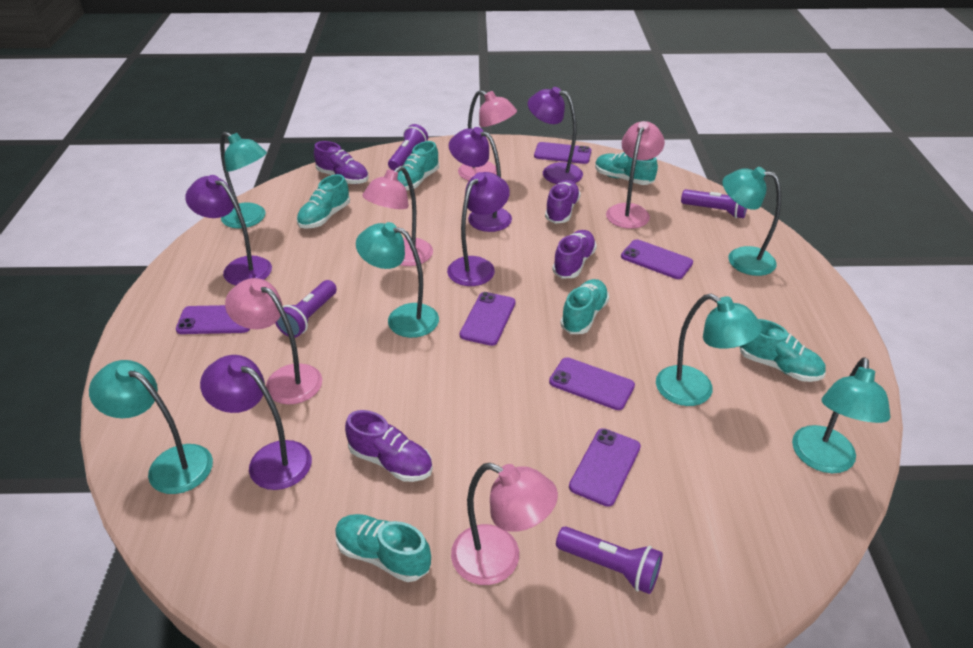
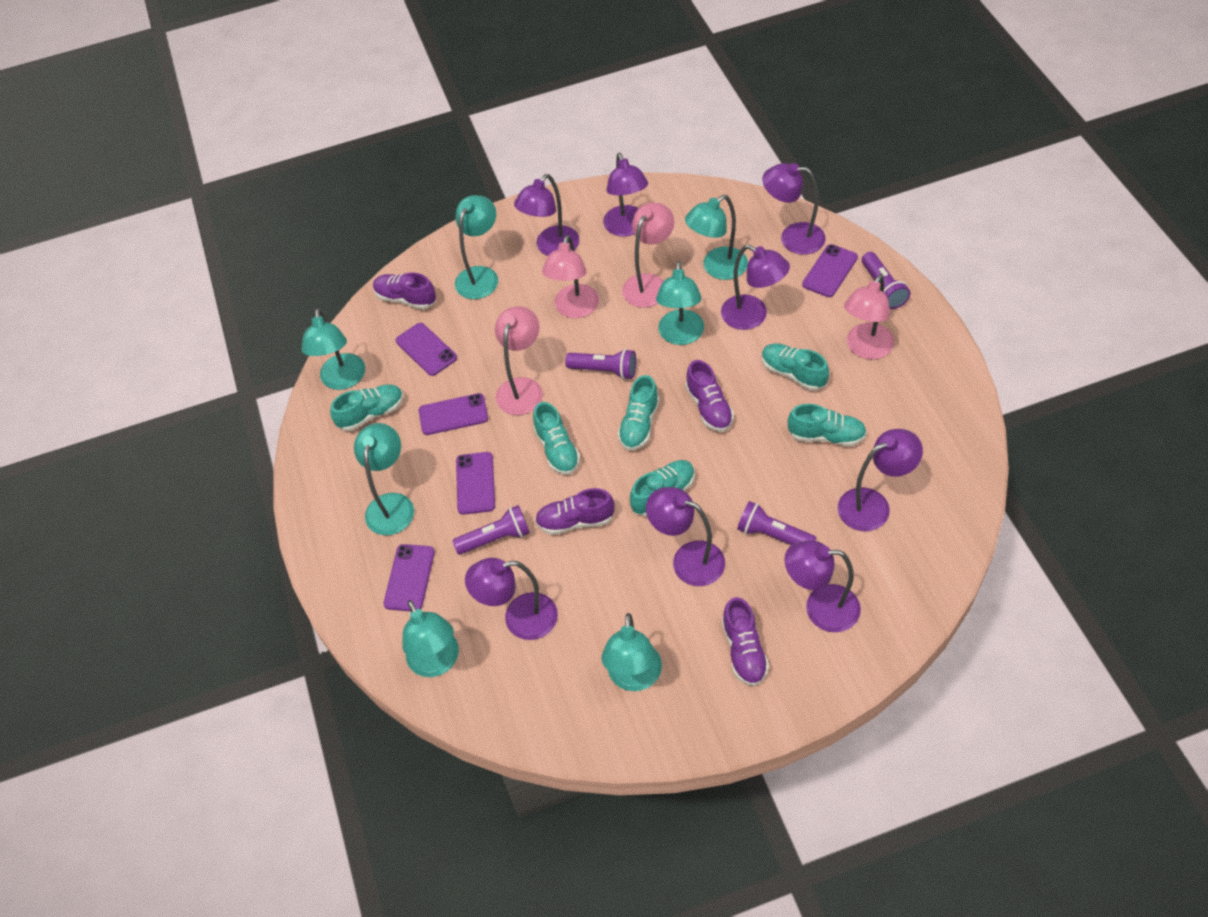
pink lamp: 5 -> 4
purple lamp: 5 -> 8
purple phone: 6 -> 5
turquoise lamp: 6 -> 7

